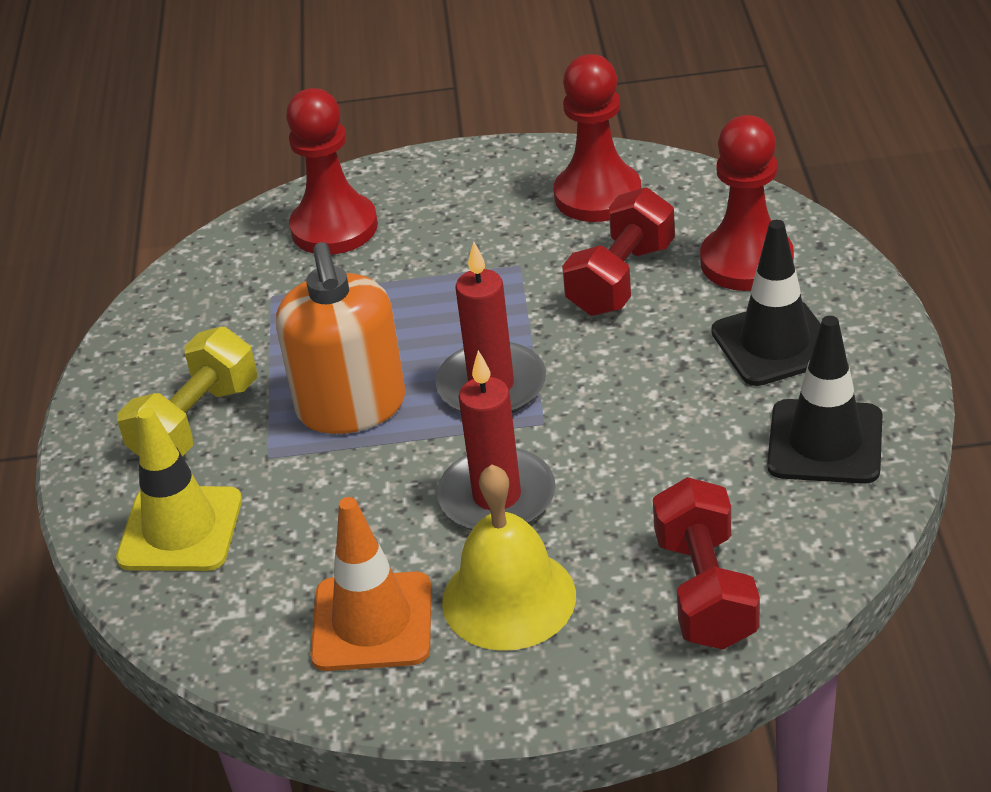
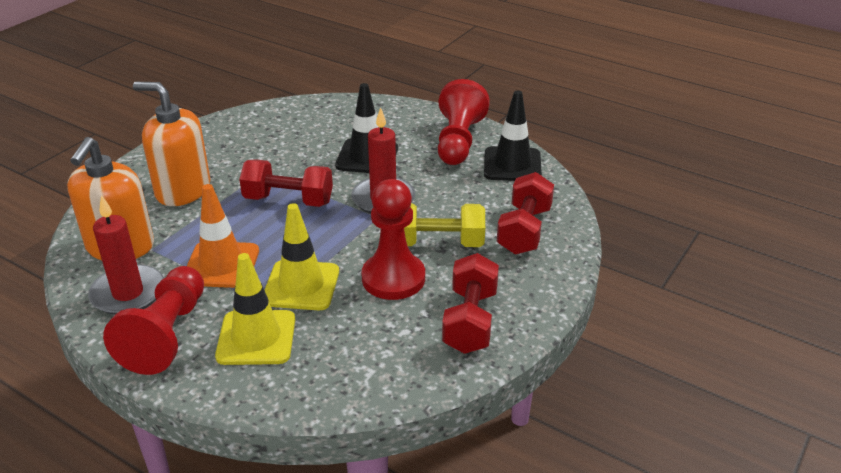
orange soap dispenser: 1 -> 2
red dumbbell: 2 -> 3
yellow bell: 1 -> 0
yellow traffic cone: 1 -> 2

